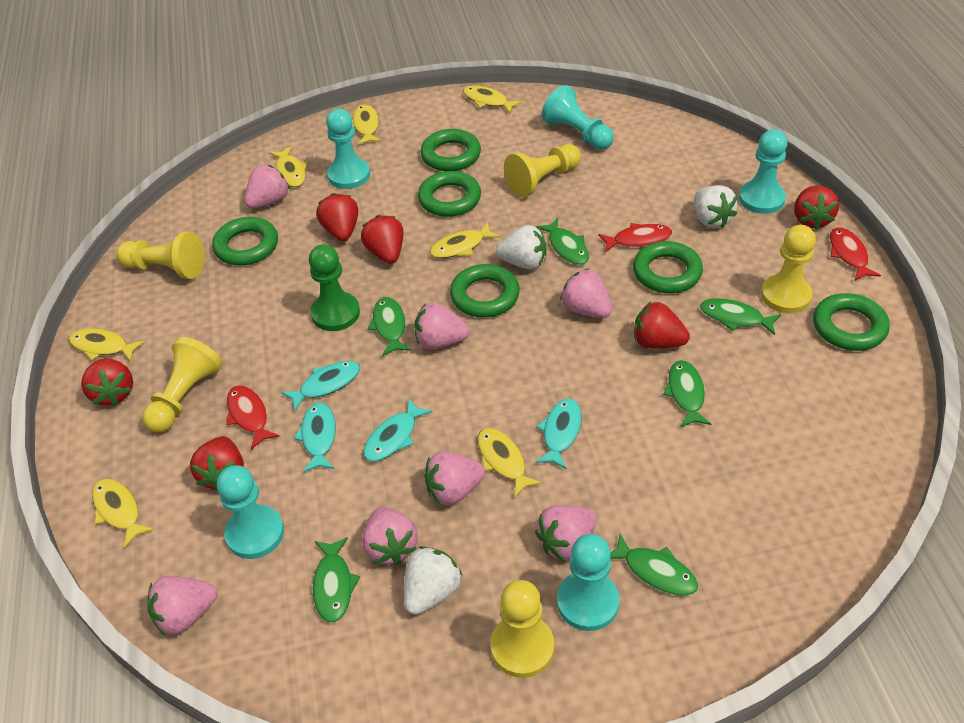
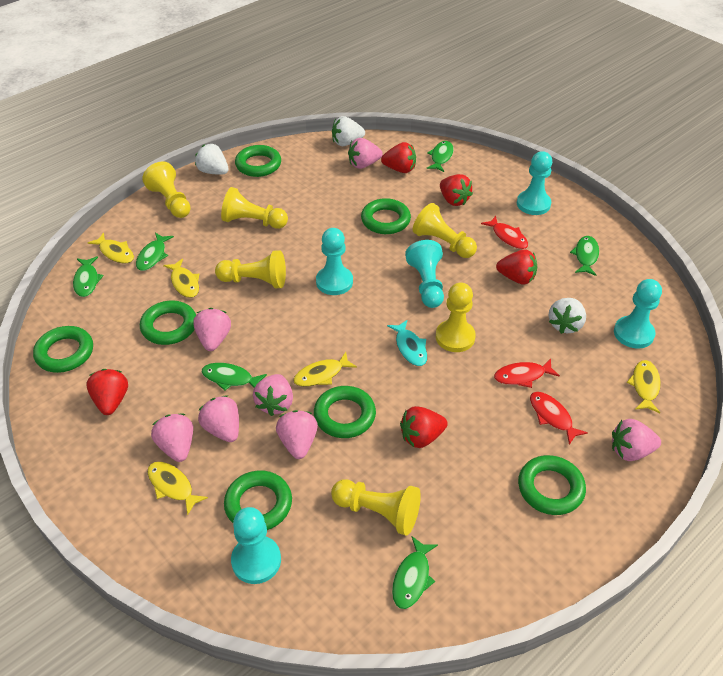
green pawn: 1 -> 0
green ring: 6 -> 7
red strawberry: 6 -> 5
turquoise fish: 4 -> 1
yellow fish: 7 -> 5
yellow pawn: 5 -> 6

